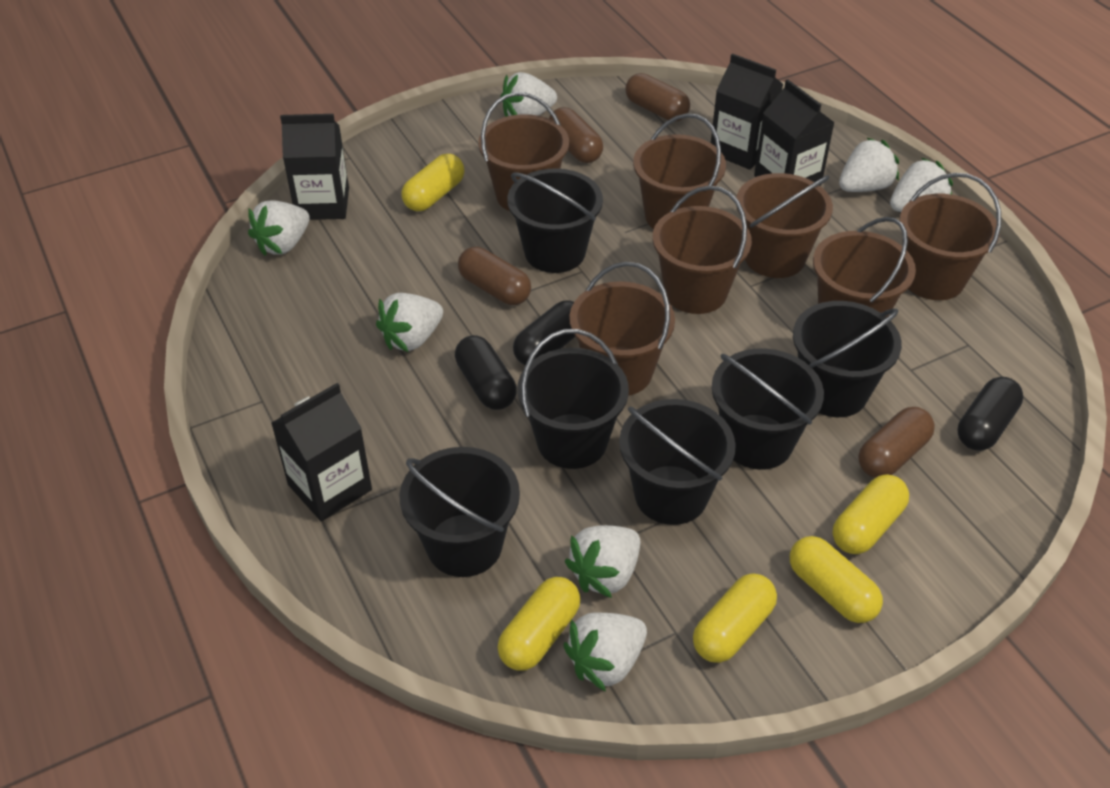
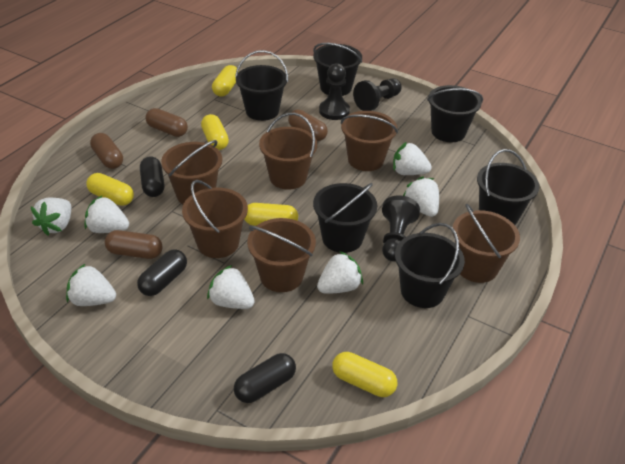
black carton: 4 -> 0
black pawn: 0 -> 3
brown bucket: 7 -> 6

